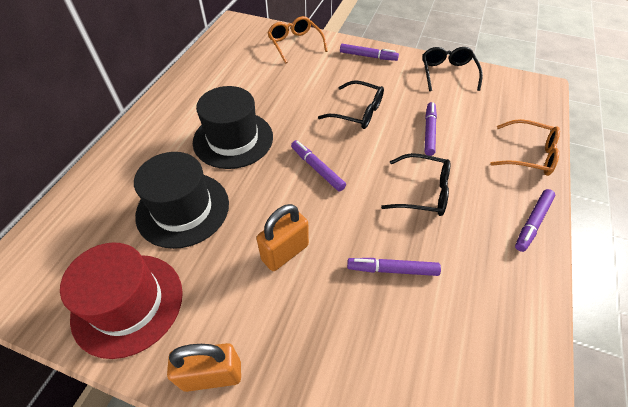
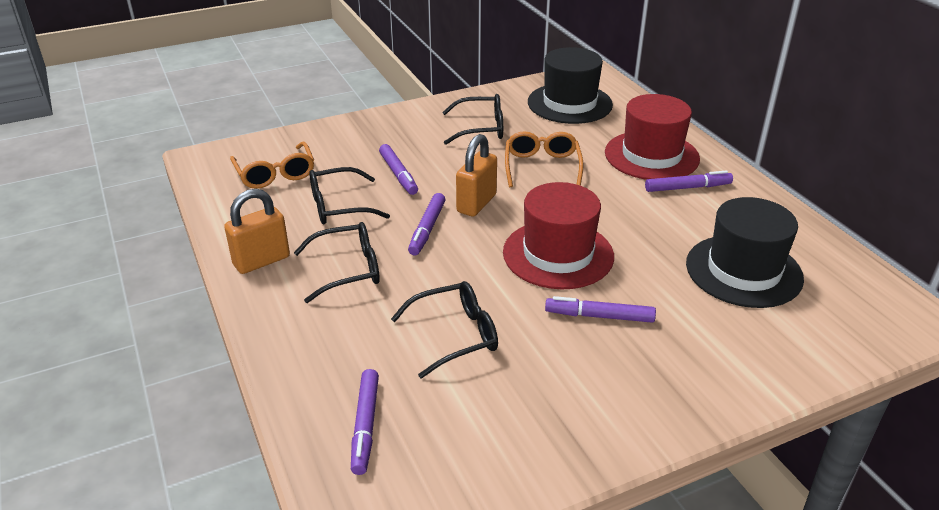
black glasses: 3 -> 4
red hat: 1 -> 2

